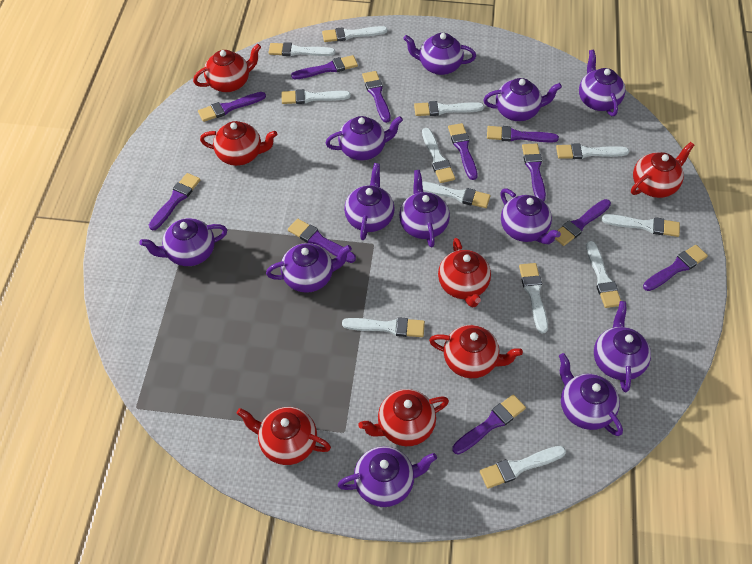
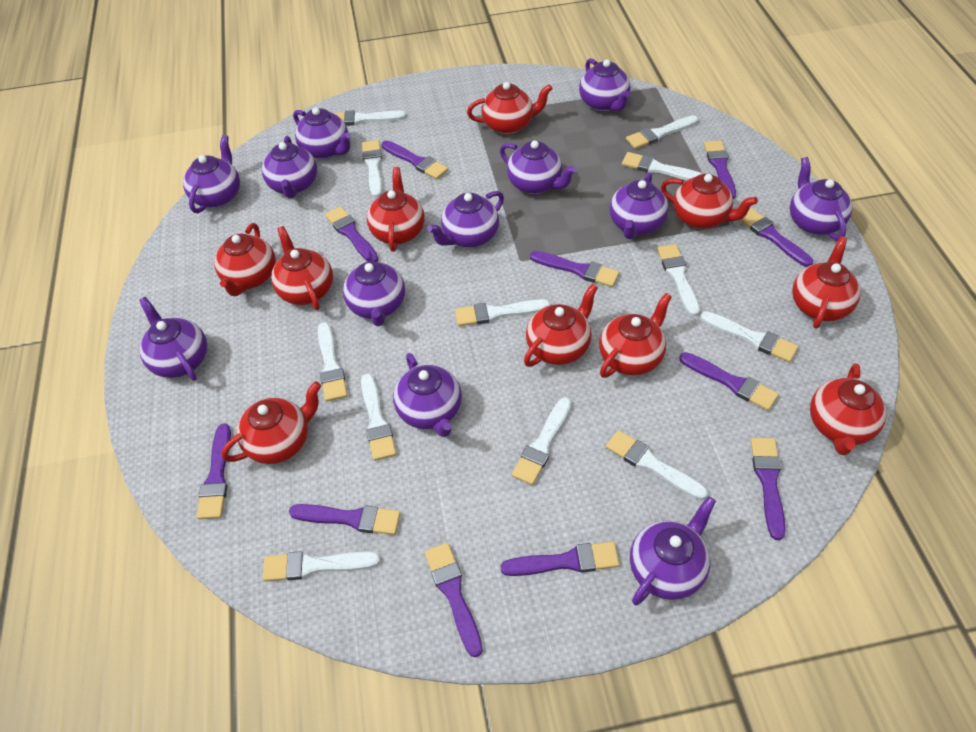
red teapot: 7 -> 10

